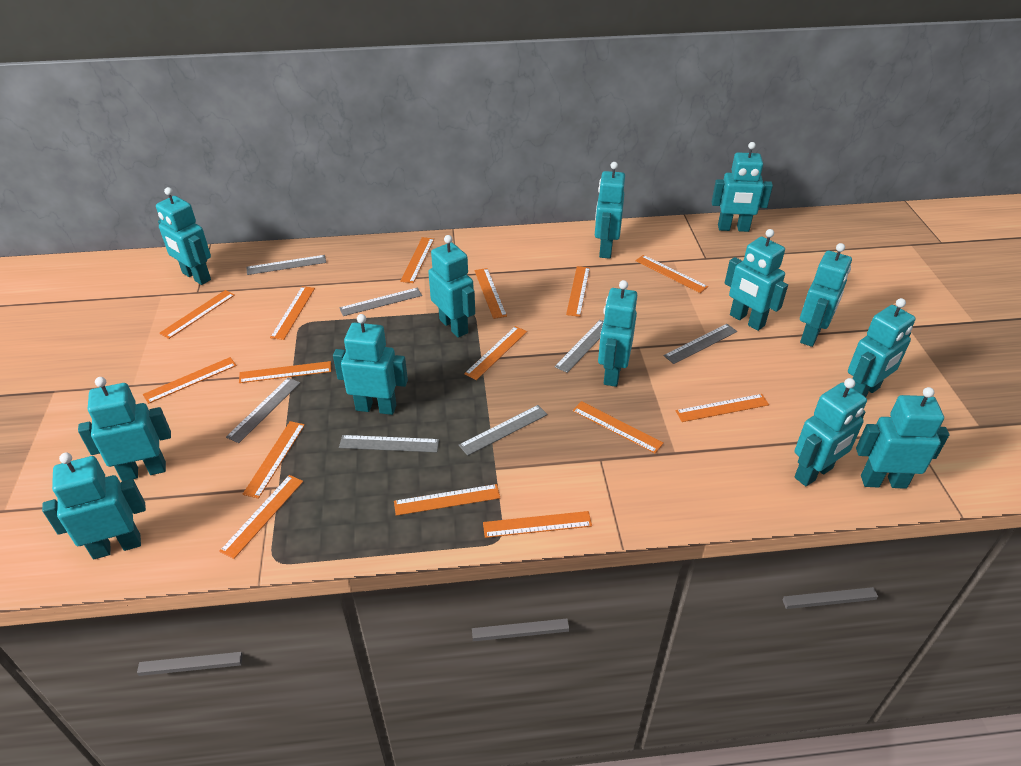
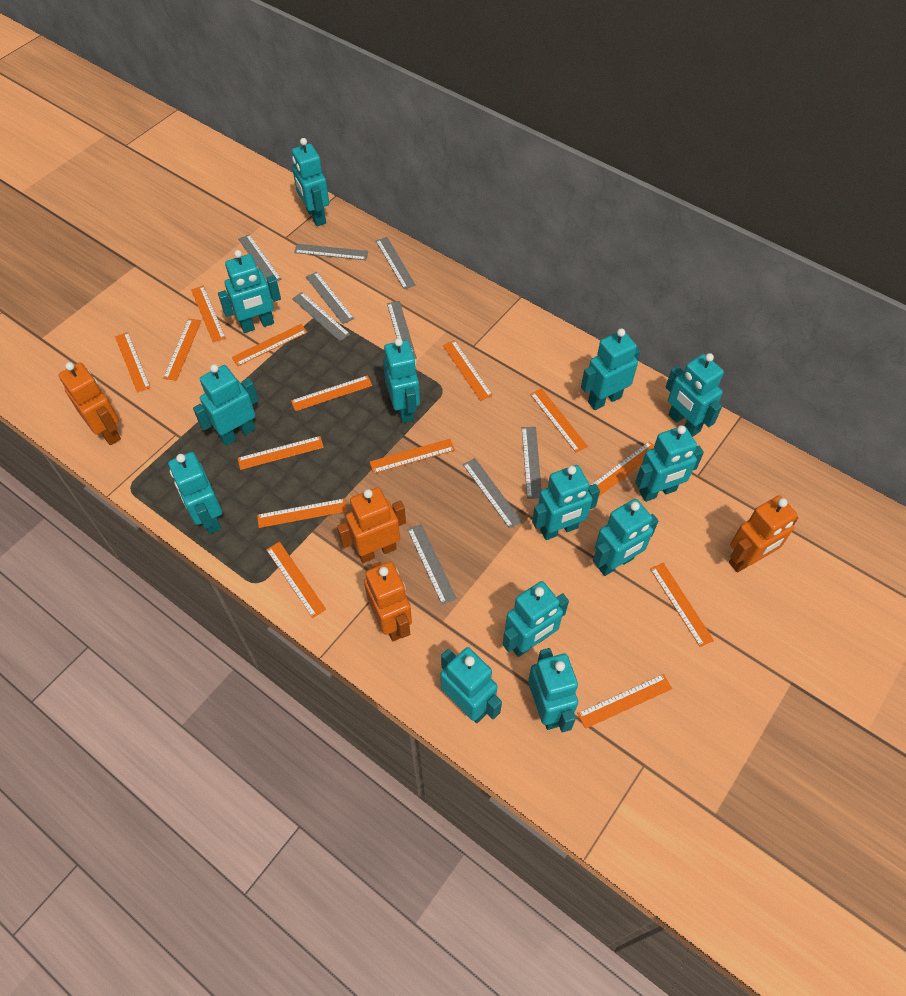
grey ruler: 7 -> 9
orange robot: 0 -> 4
orange ruler: 15 -> 14

